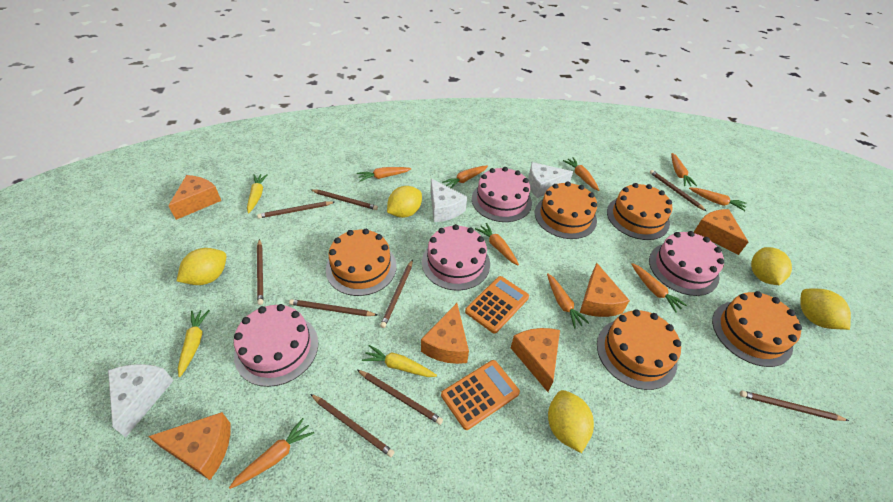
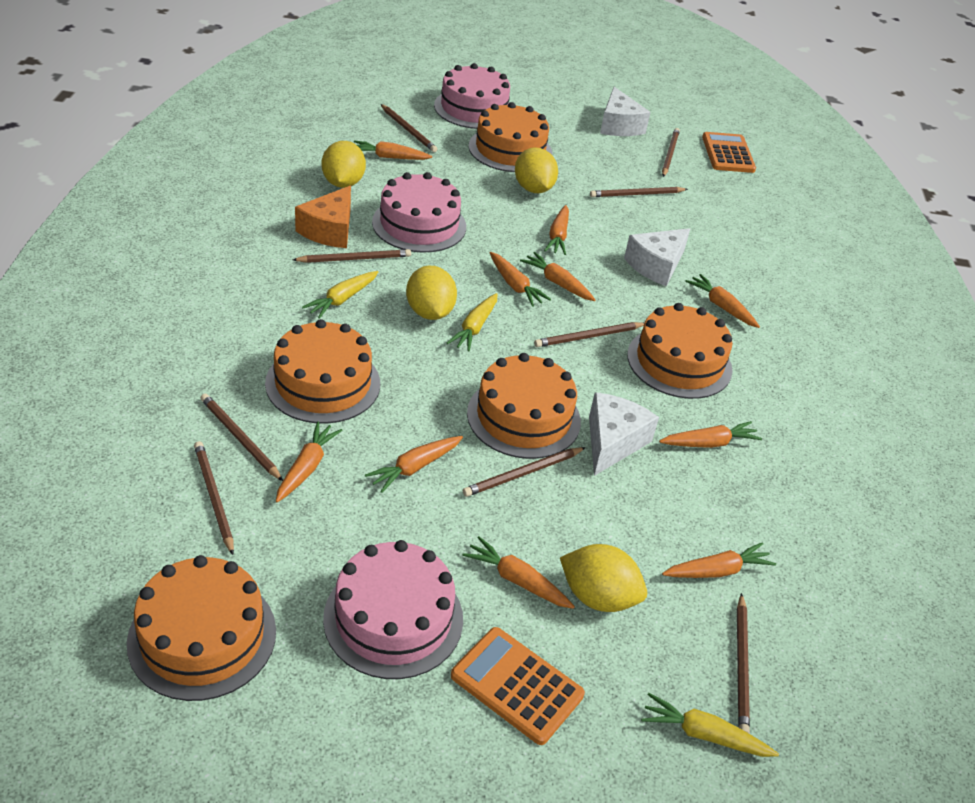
orange carrot: 9 -> 10
orange cheese: 6 -> 1
pink cake: 4 -> 3
yellow lemon: 5 -> 4

